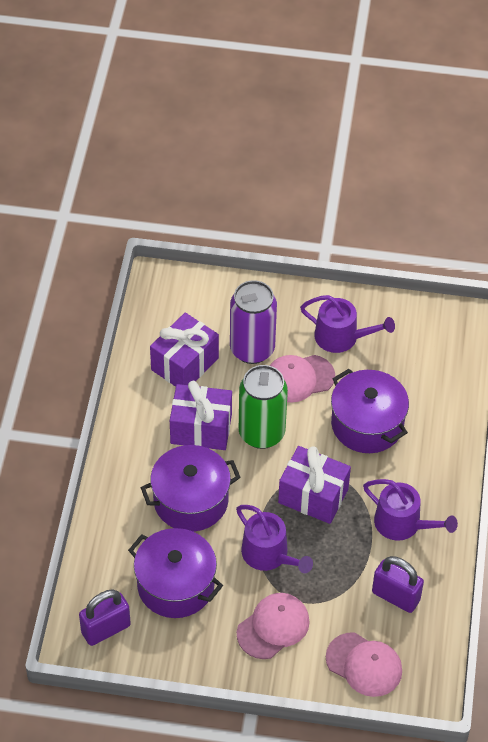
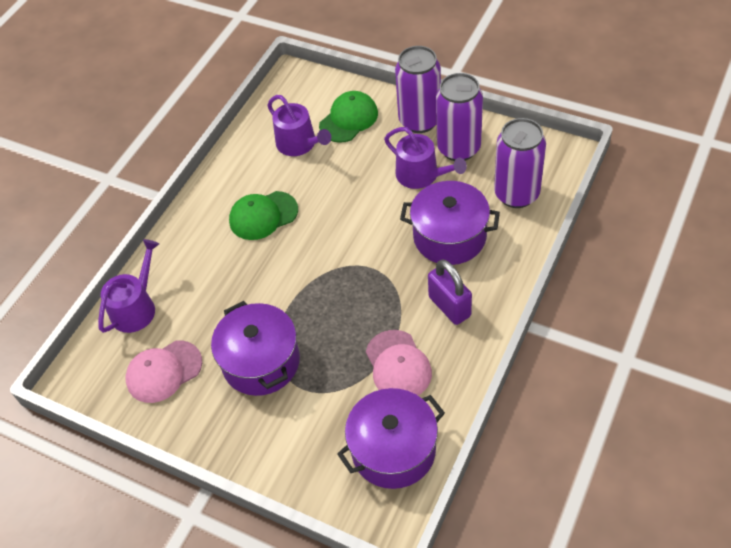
green can: 1 -> 0
green cap: 0 -> 2
pink cap: 3 -> 2
purple can: 1 -> 3
purple gift: 3 -> 0
purple padlock: 2 -> 1

